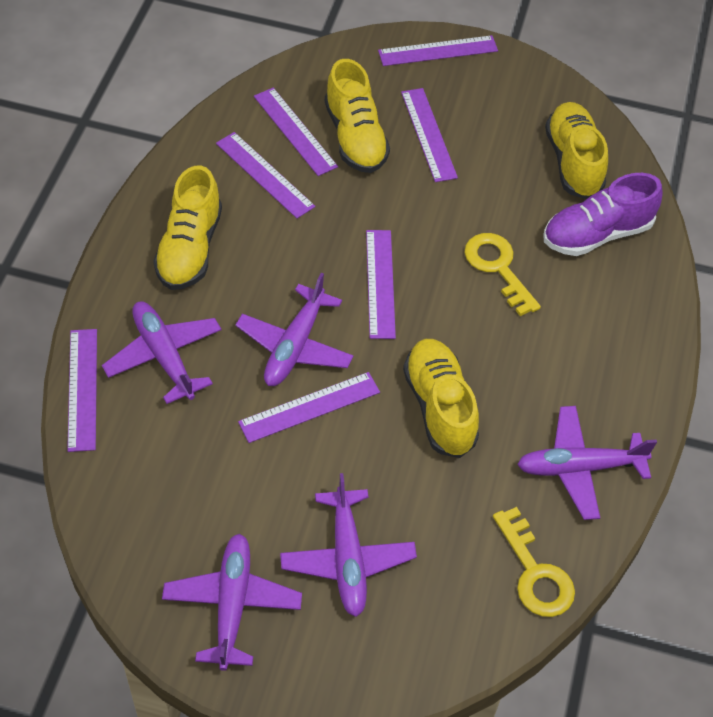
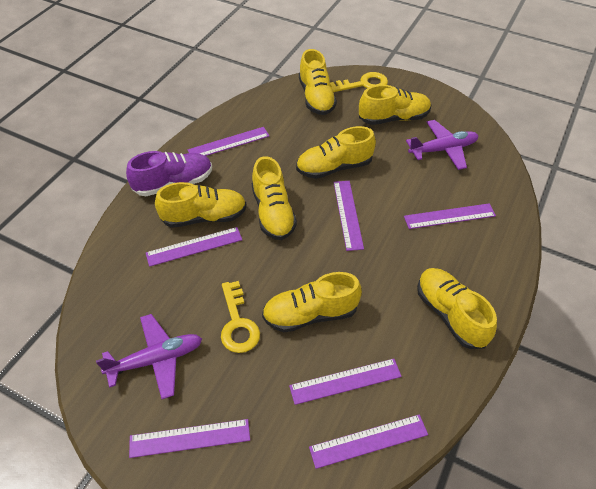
purple plane: 5 -> 2
yellow shoe: 4 -> 7

